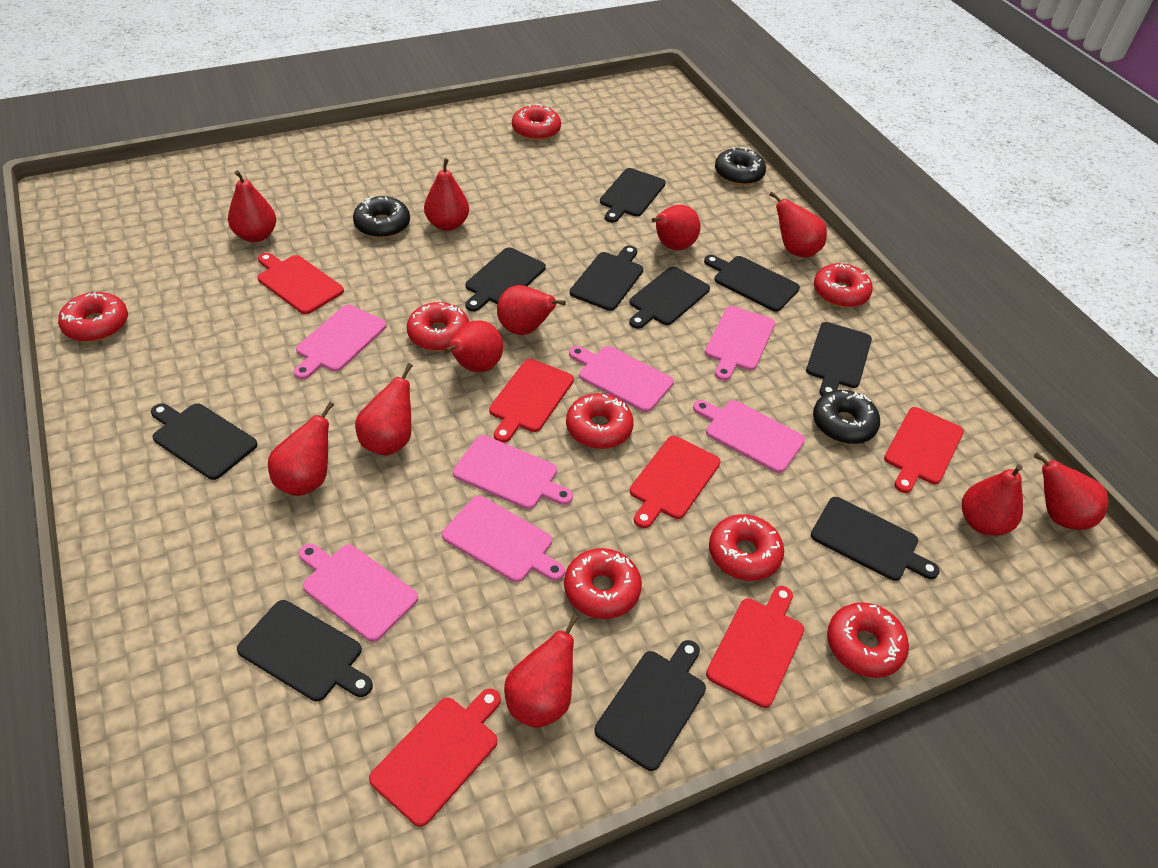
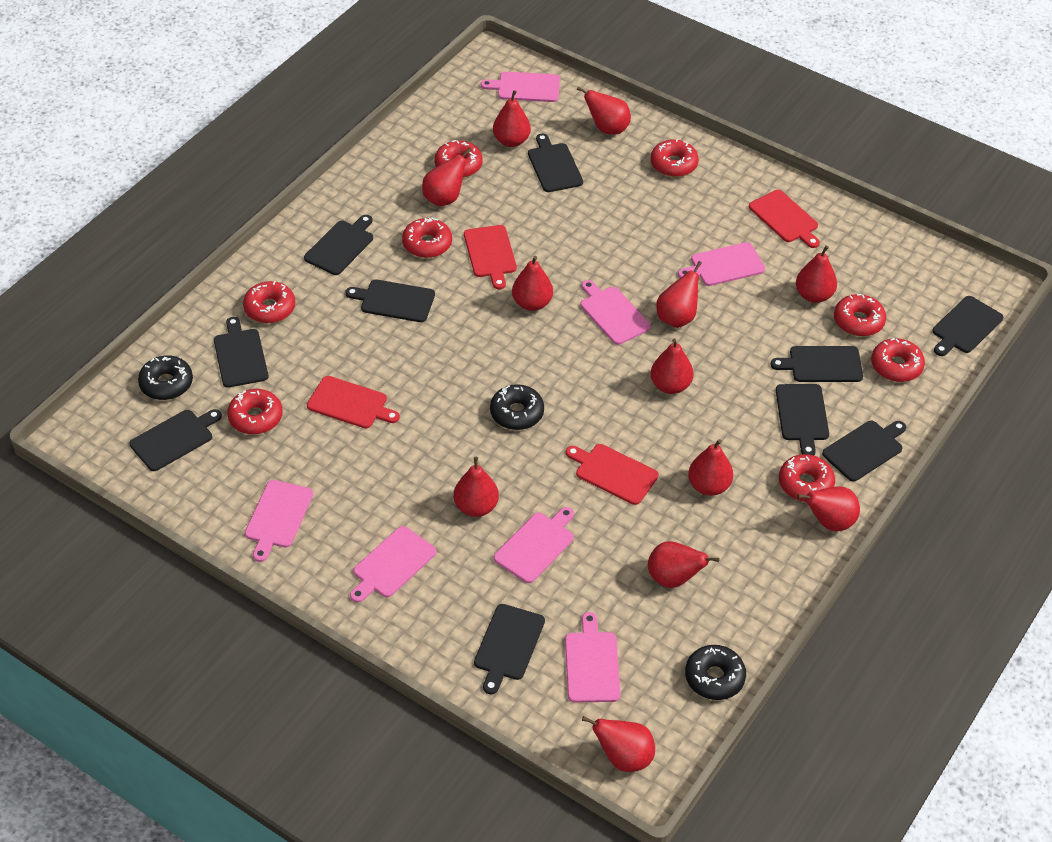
red cutting board: 6 -> 4
red pear: 11 -> 12

